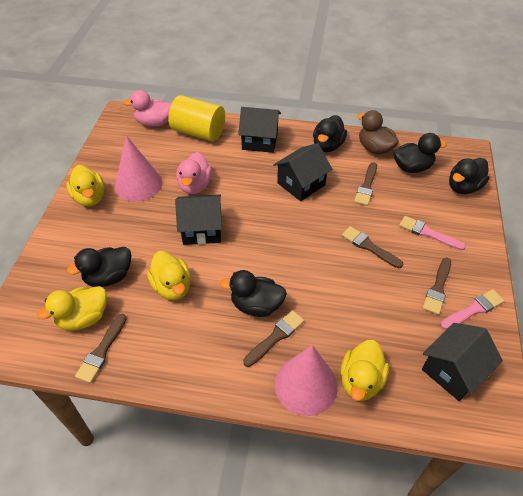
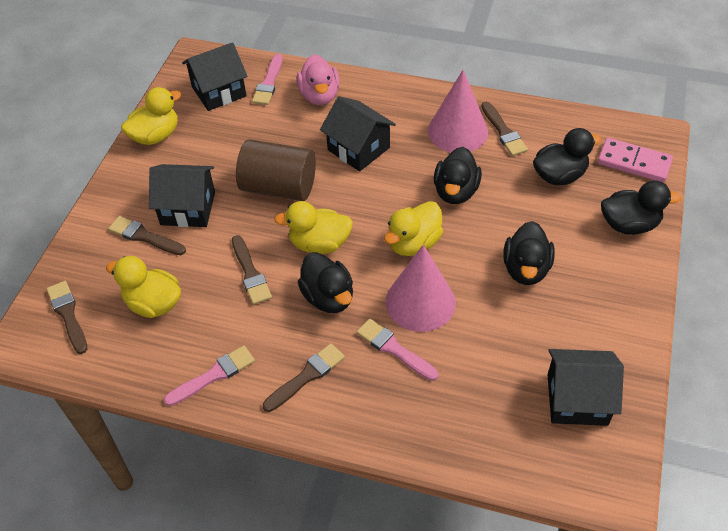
brown cylinder: 0 -> 1
brown duck: 1 -> 0
pink brush: 2 -> 3
pink domino: 0 -> 1
pink duck: 2 -> 1
yellow cylinder: 1 -> 0

